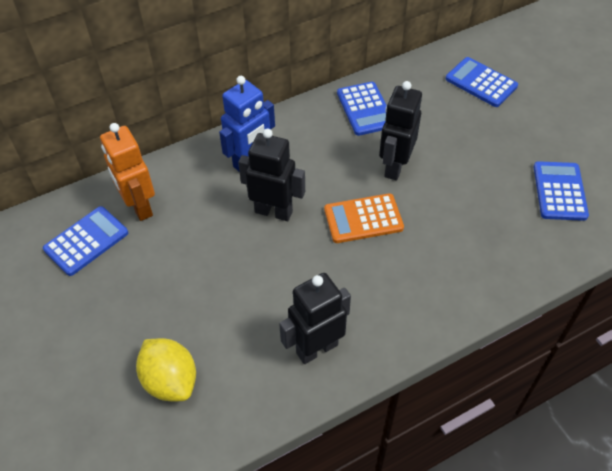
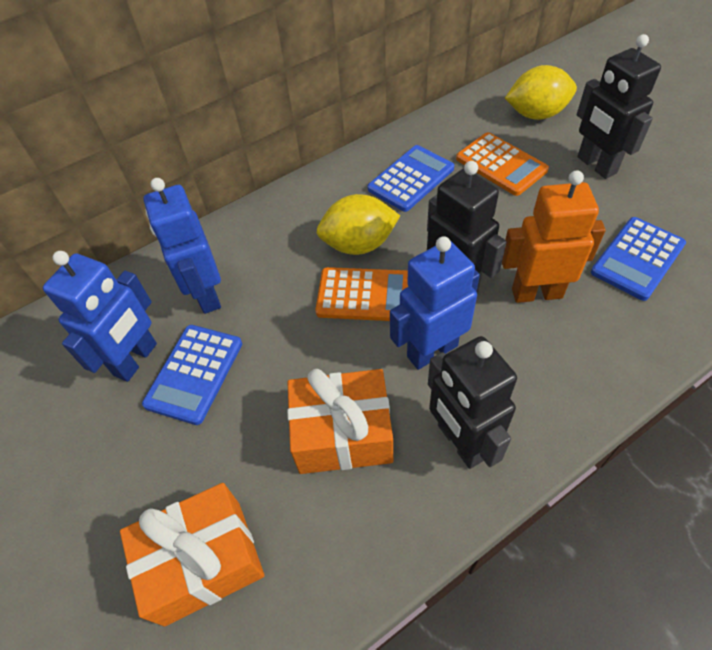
blue calculator: 4 -> 3
blue robot: 1 -> 3
orange calculator: 1 -> 2
orange gift: 0 -> 2
yellow lemon: 1 -> 2

